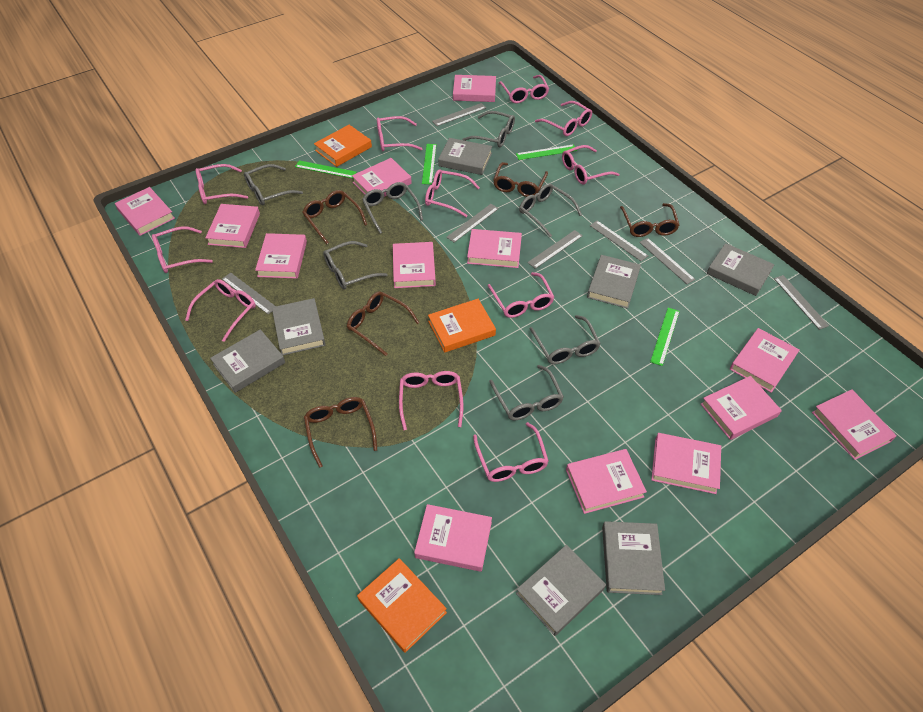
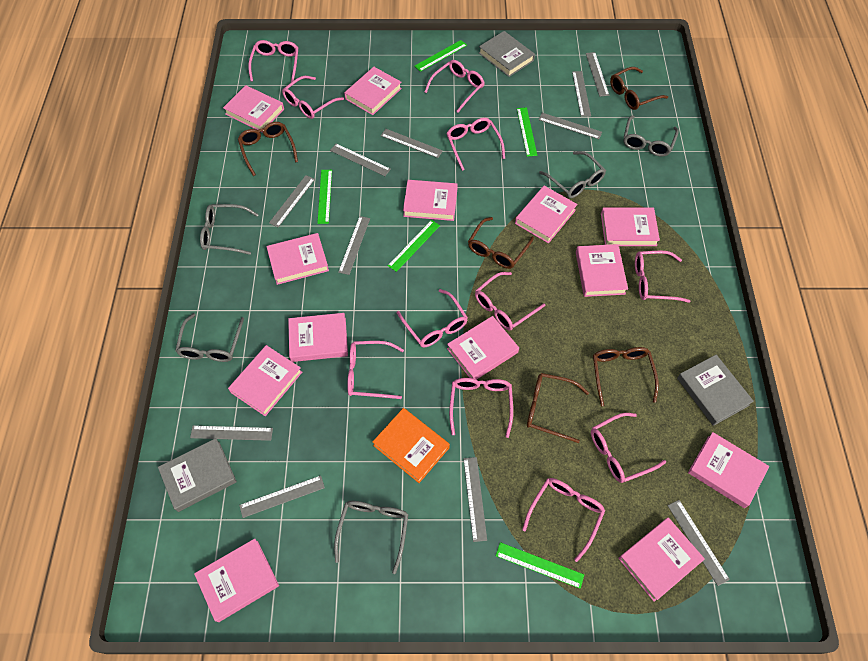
green ruler: 4 -> 5
grey book: 7 -> 3
grey glasses: 7 -> 5
grey ruler: 7 -> 11
orange book: 3 -> 1

